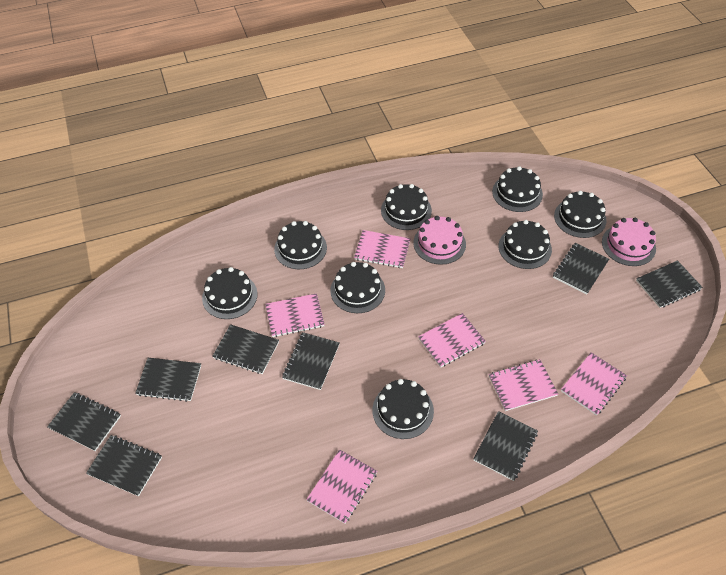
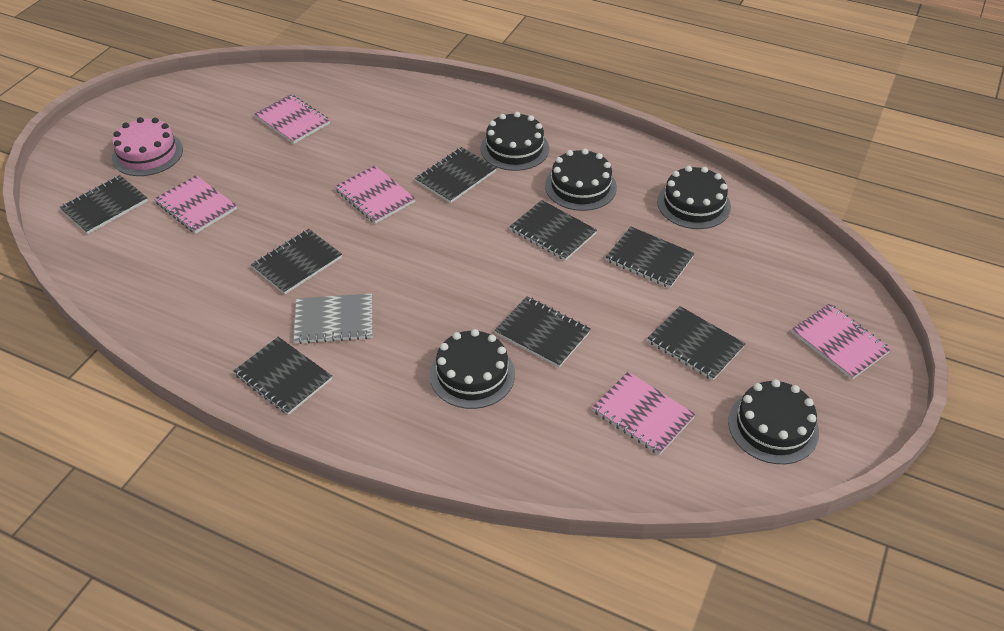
black cake: 8 -> 5
grey notebook: 0 -> 1
pink cake: 2 -> 1
pink notebook: 6 -> 5

